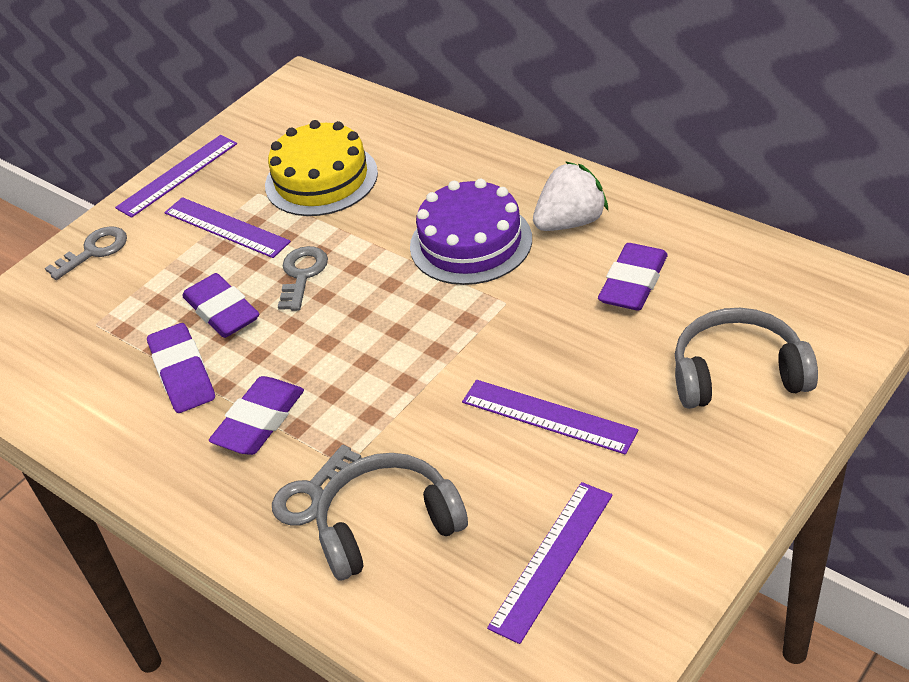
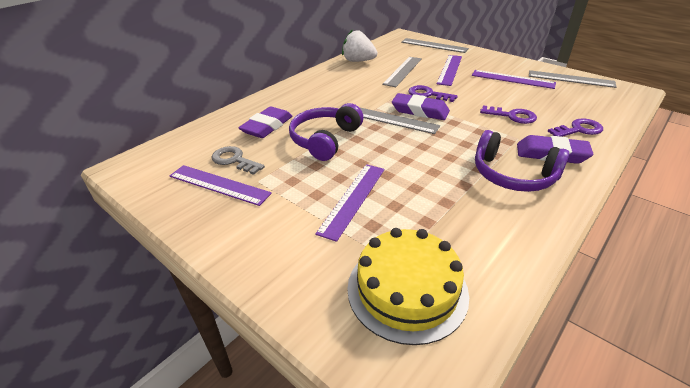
grey headphones: 2 -> 0
grey key: 3 -> 1
grey ruler: 0 -> 4
purple cake: 1 -> 0
purple eraser: 4 -> 3
purple headphones: 0 -> 2
purple key: 0 -> 3

